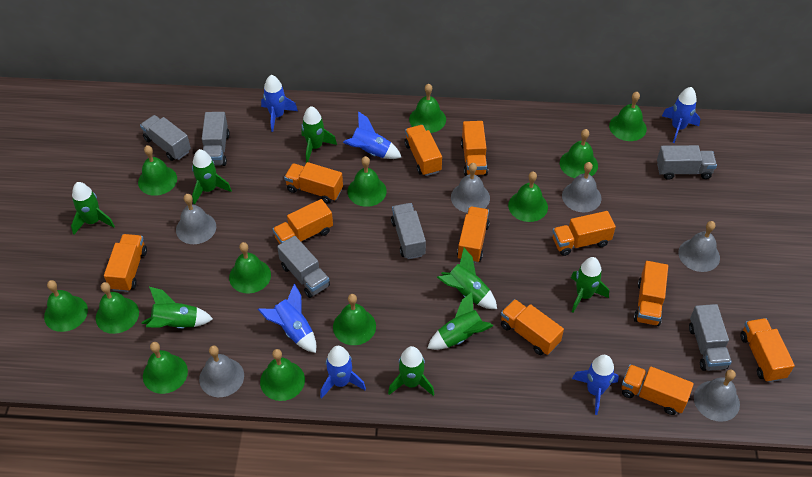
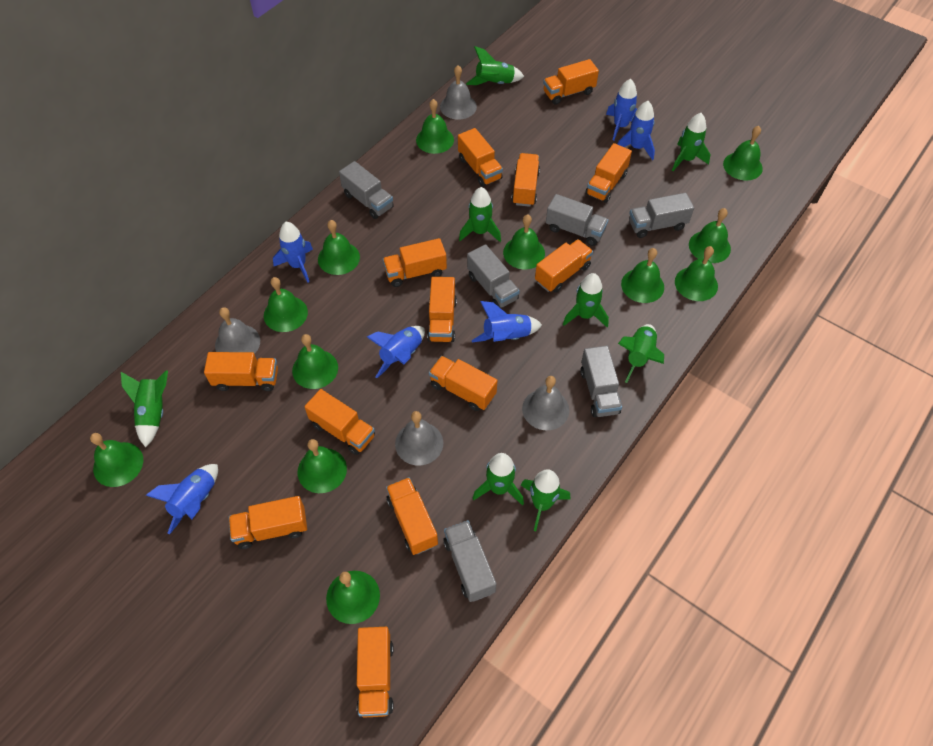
grey bell: 6 -> 4
orange truck: 11 -> 13

